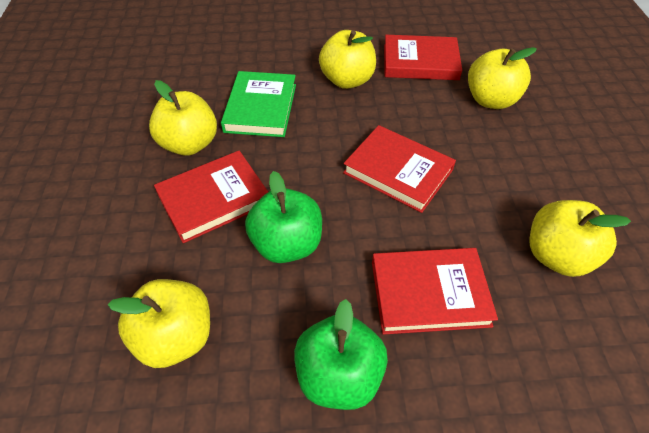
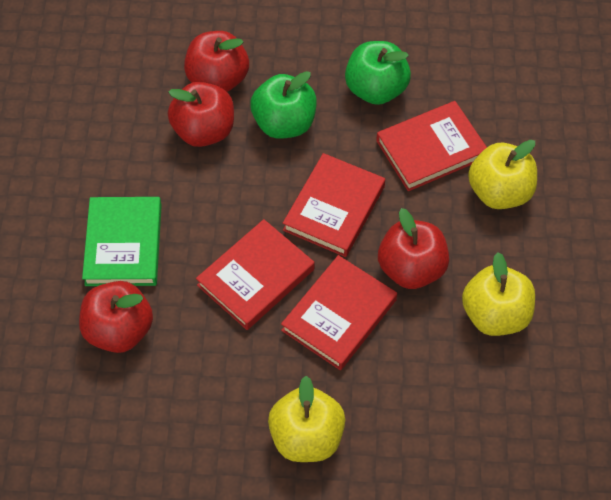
red apple: 0 -> 4
yellow apple: 5 -> 3

